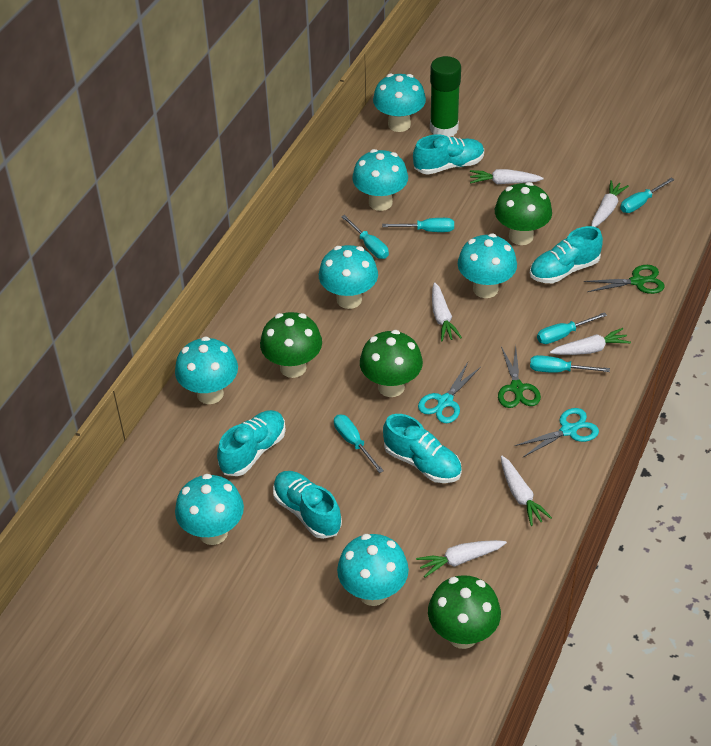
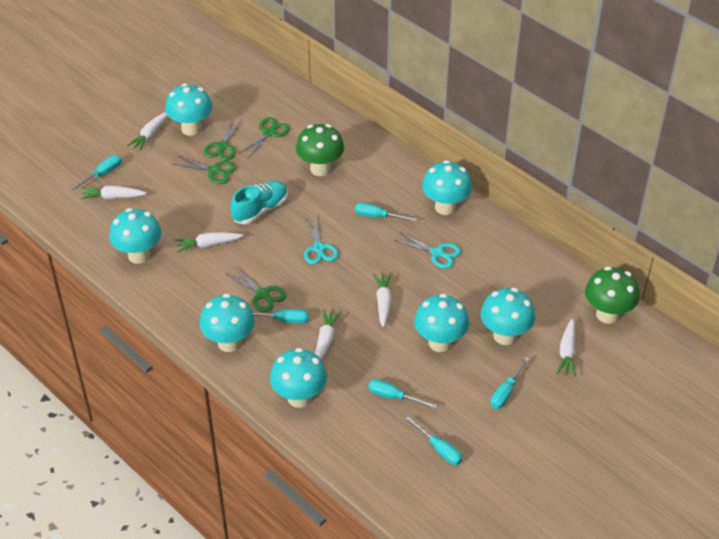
green glue stick: 1 -> 0
green mushroom: 4 -> 2
green scissors: 2 -> 4
turquoise shoe: 5 -> 1

